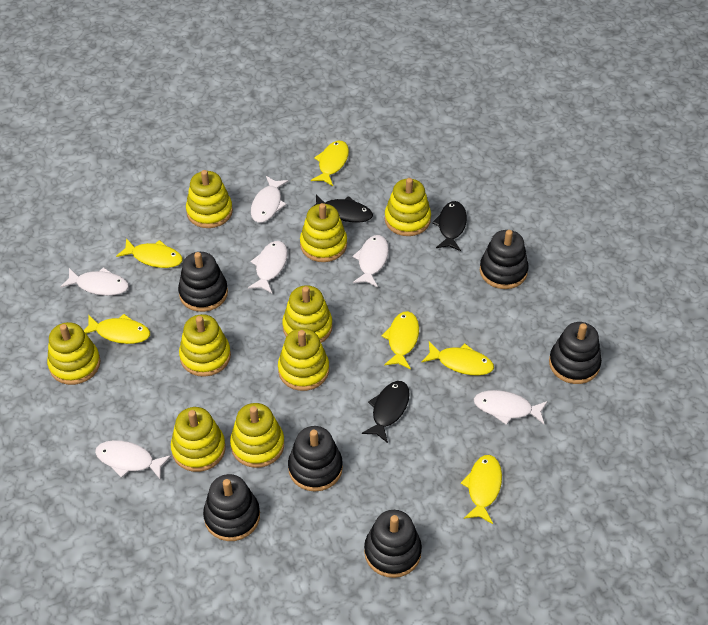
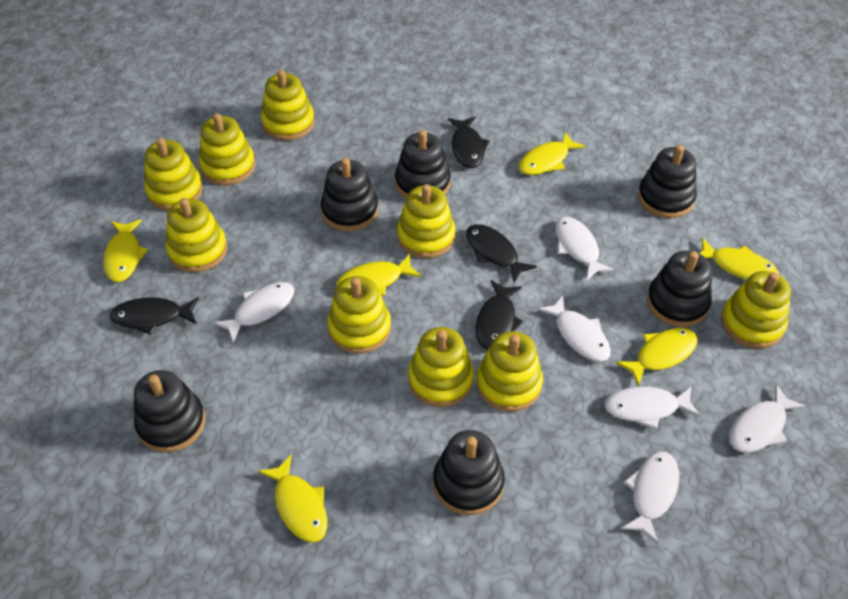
black fish: 3 -> 4

